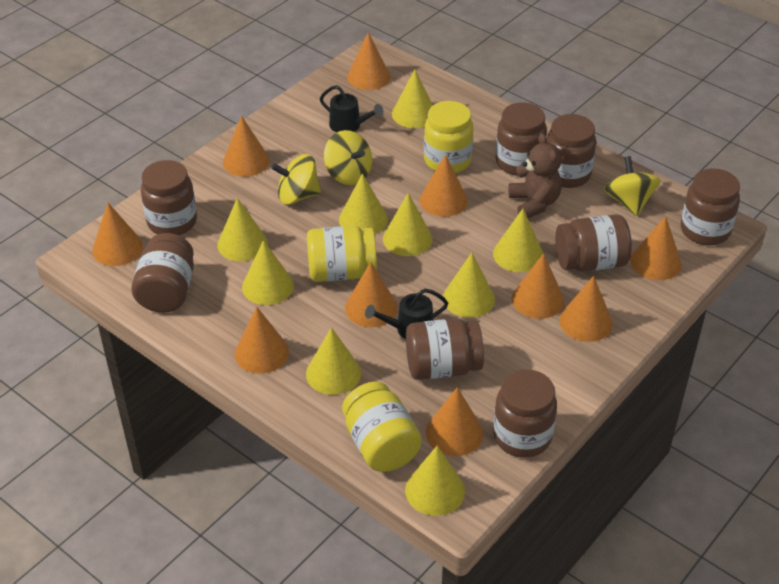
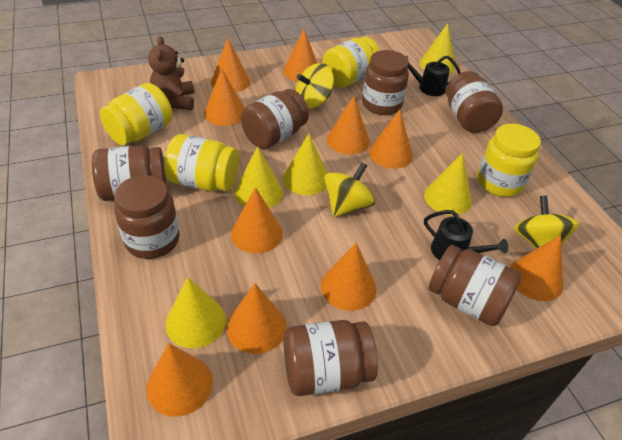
brown jar: 8 -> 7
yellow cone: 9 -> 5
yellow jar: 3 -> 4

